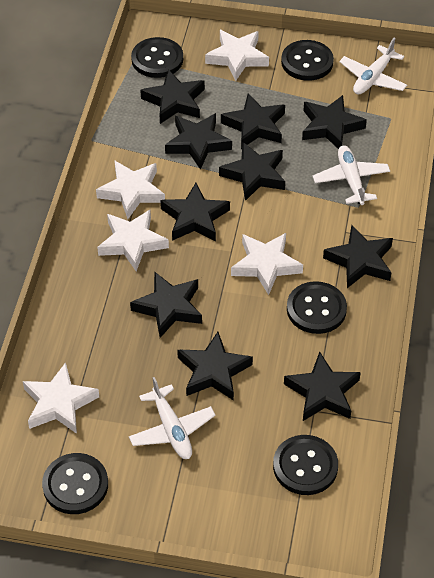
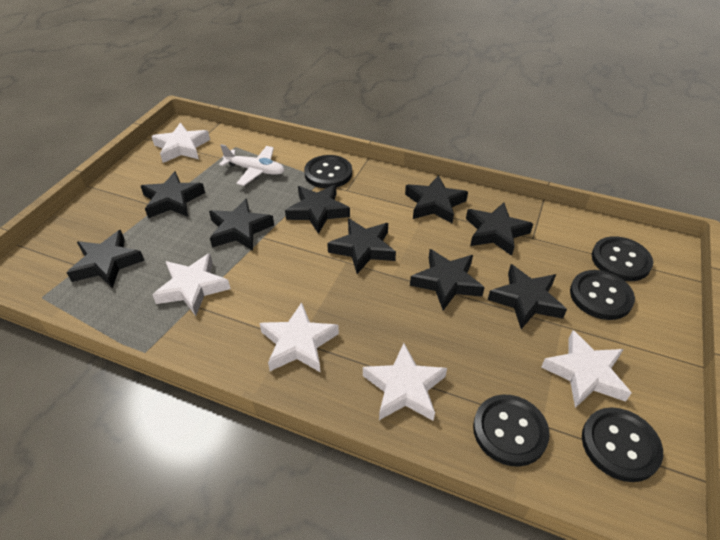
black star: 10 -> 9
white plane: 3 -> 1

